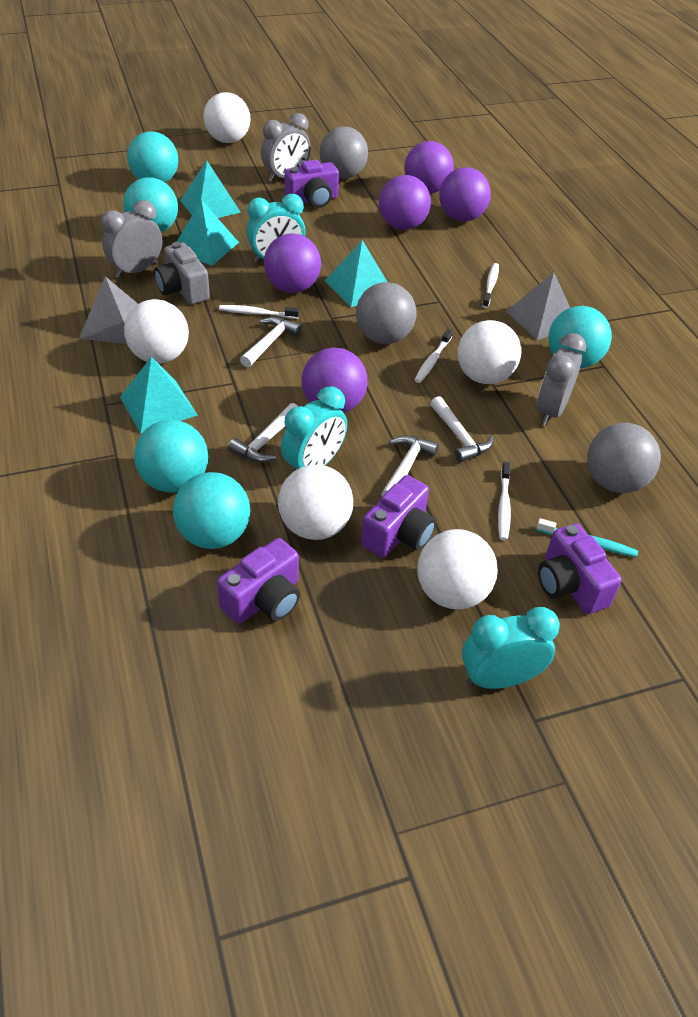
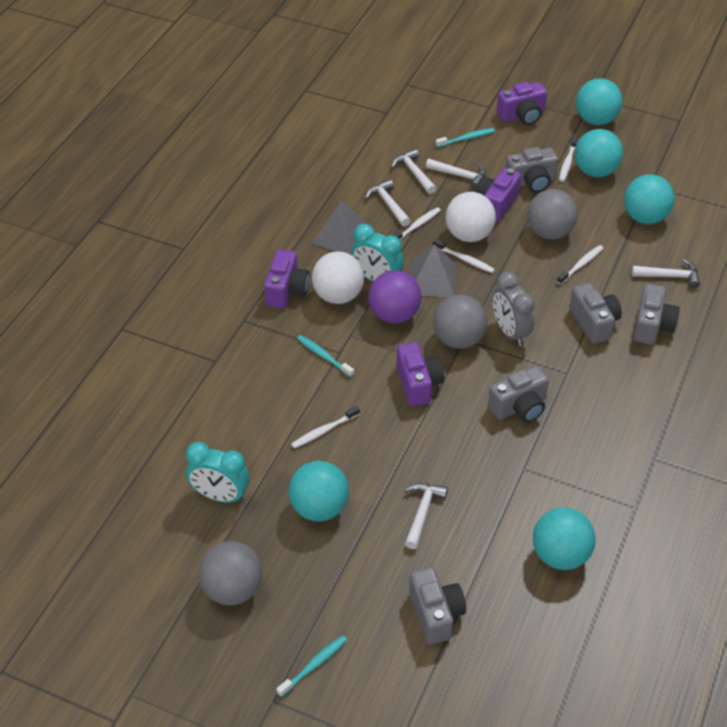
grey camera: 1 -> 5
grey clock: 3 -> 1
purple ball: 5 -> 1
turquoise clock: 3 -> 2
turquoise pyramid: 4 -> 0
turquoise toothbrush: 1 -> 3
white ball: 5 -> 2
white hammer: 4 -> 5
white toothbrush: 4 -> 5

